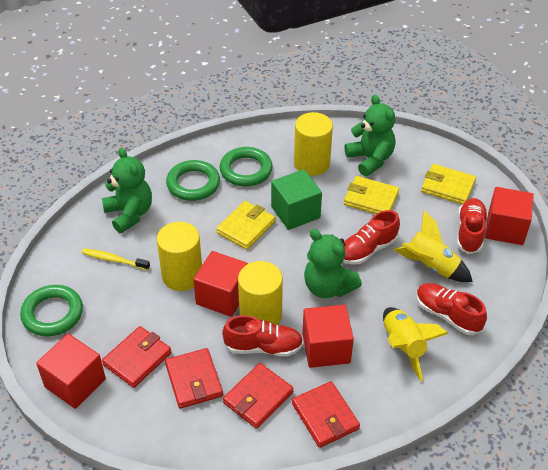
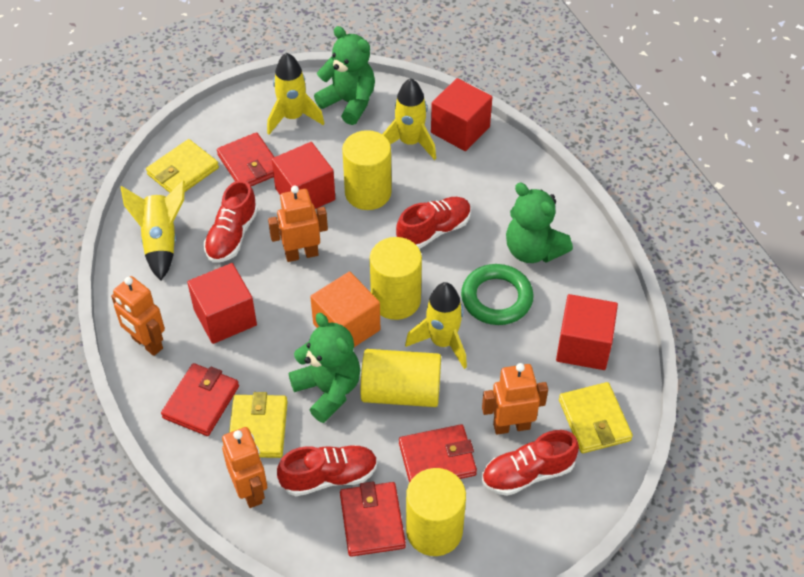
green cube: 1 -> 0
green ring: 3 -> 1
orange cube: 0 -> 1
orange robot: 0 -> 4
yellow cylinder: 3 -> 4
yellow rocket: 2 -> 4
yellow toothbrush: 1 -> 0

